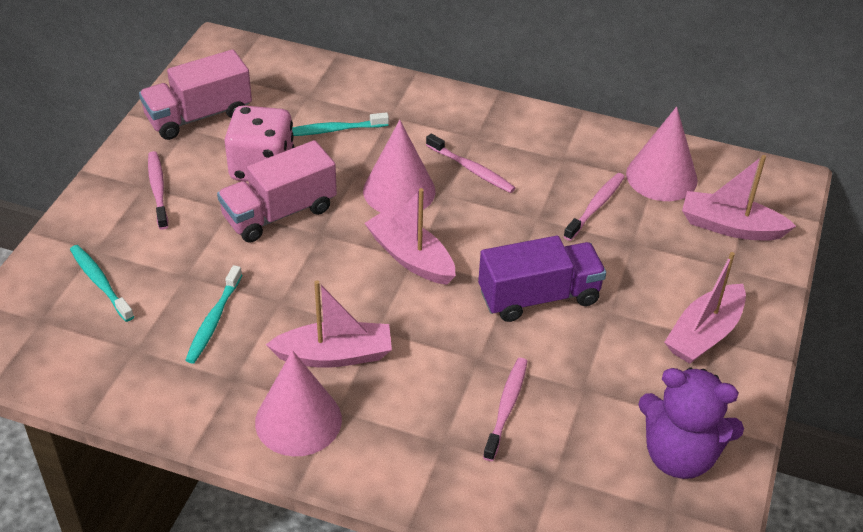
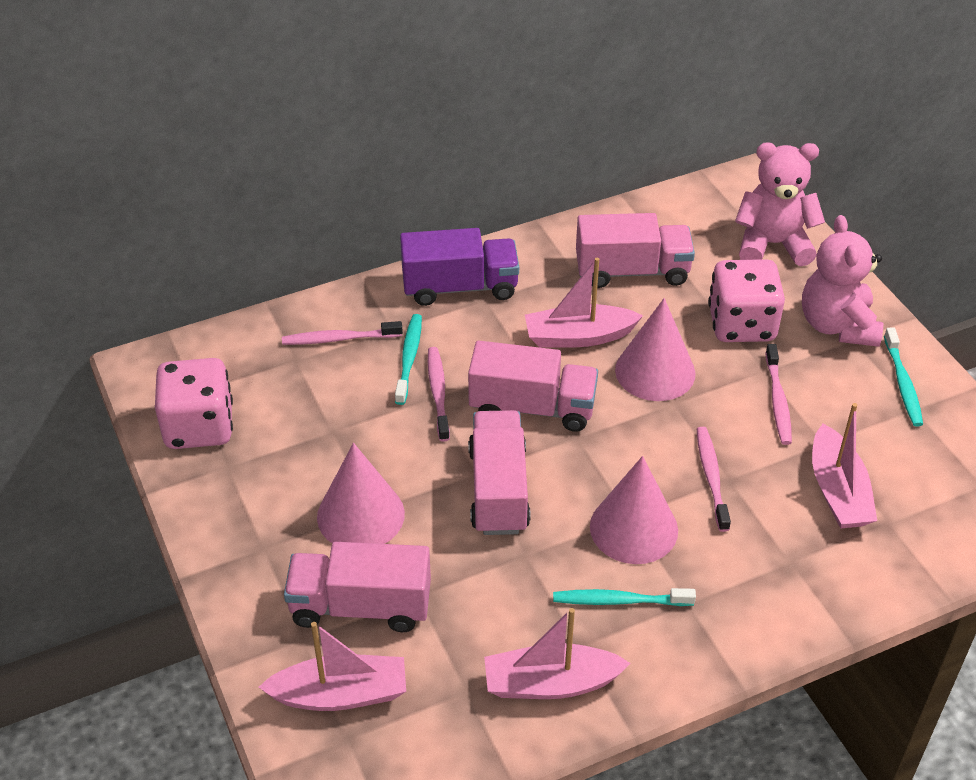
pink dice: 1 -> 2
pink teddy bear: 0 -> 2
pink truck: 2 -> 4
purple teddy bear: 1 -> 0

